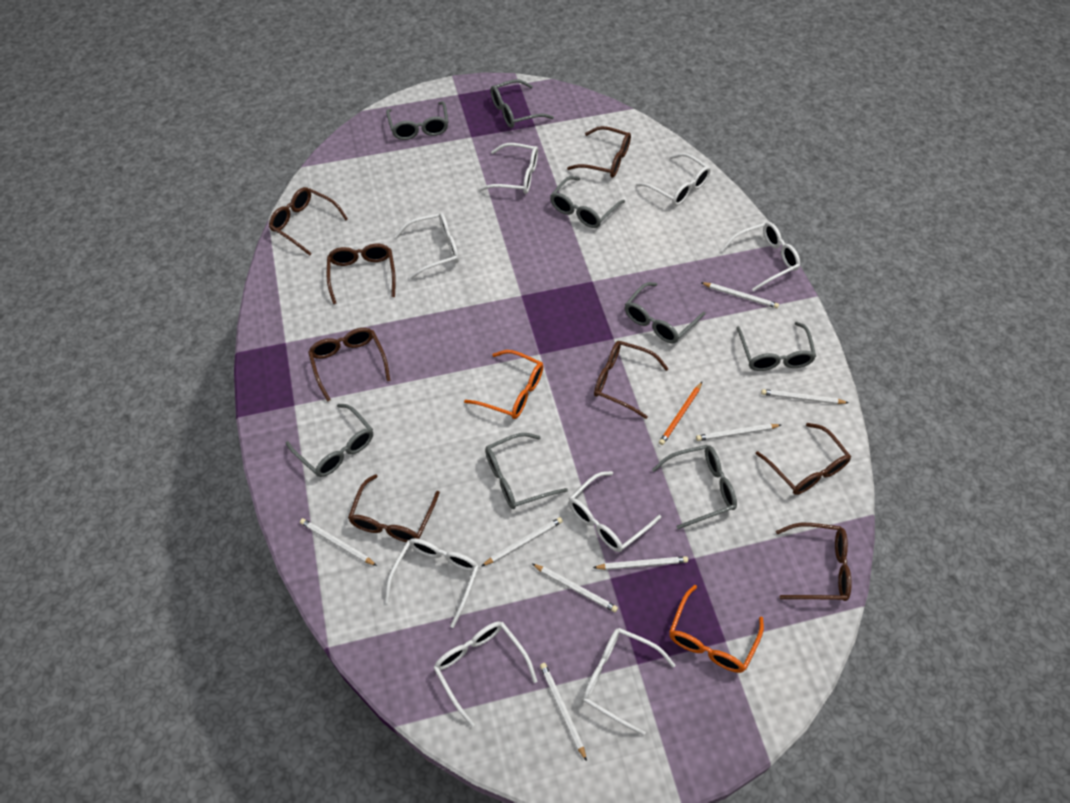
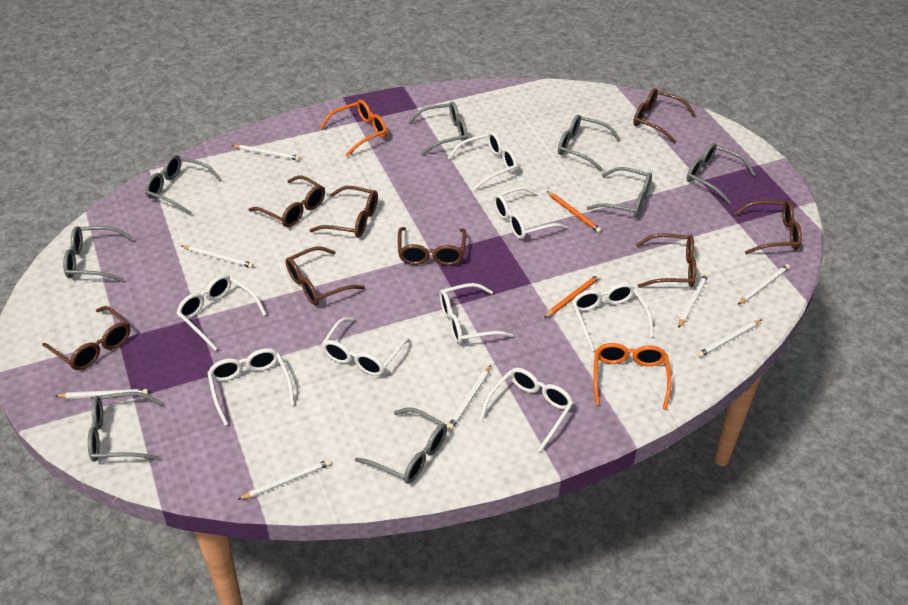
orange pencil: 1 -> 2

